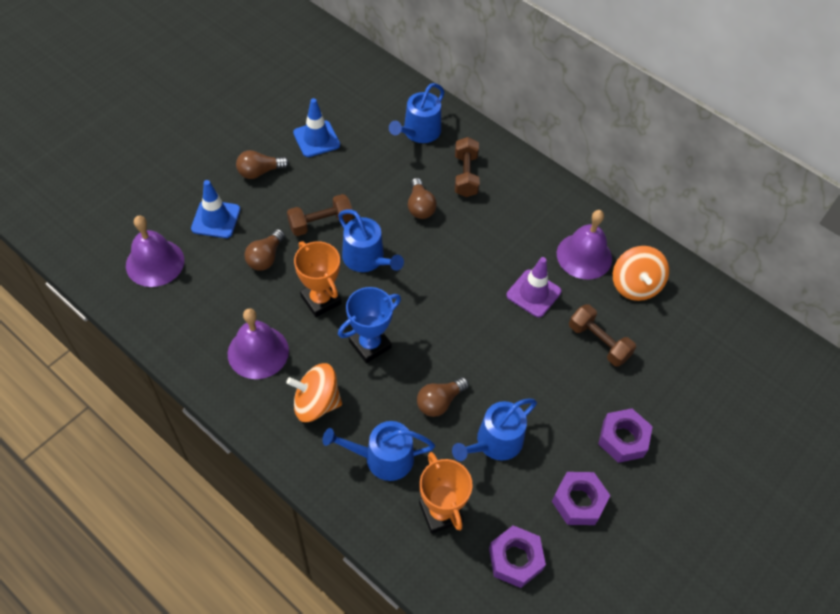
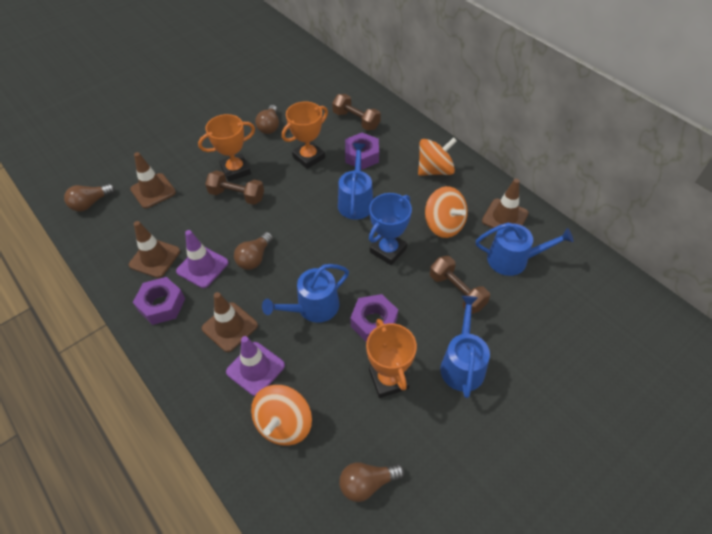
blue traffic cone: 2 -> 0
brown traffic cone: 0 -> 4
orange spinning top: 2 -> 3
orange trophy: 2 -> 3
purple bell: 3 -> 0
purple traffic cone: 1 -> 2

